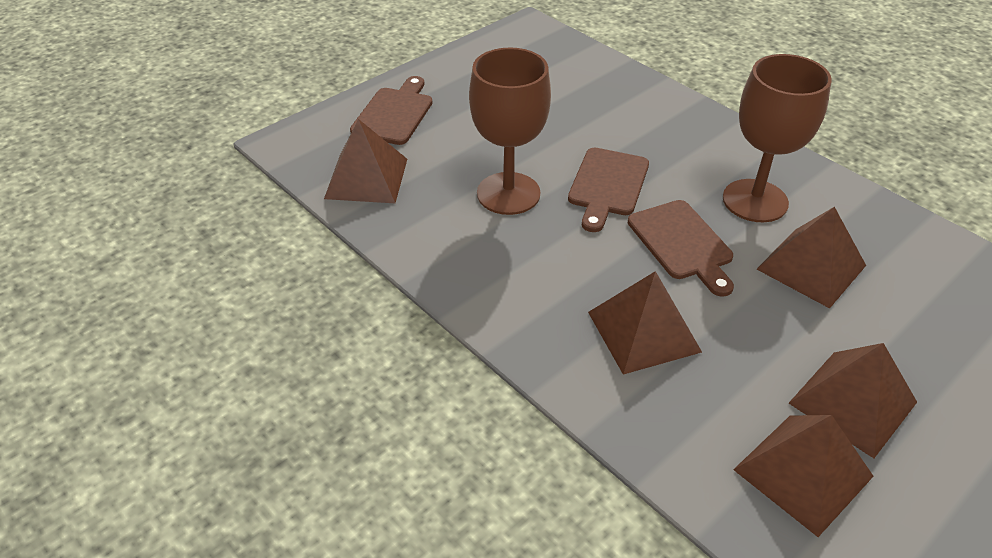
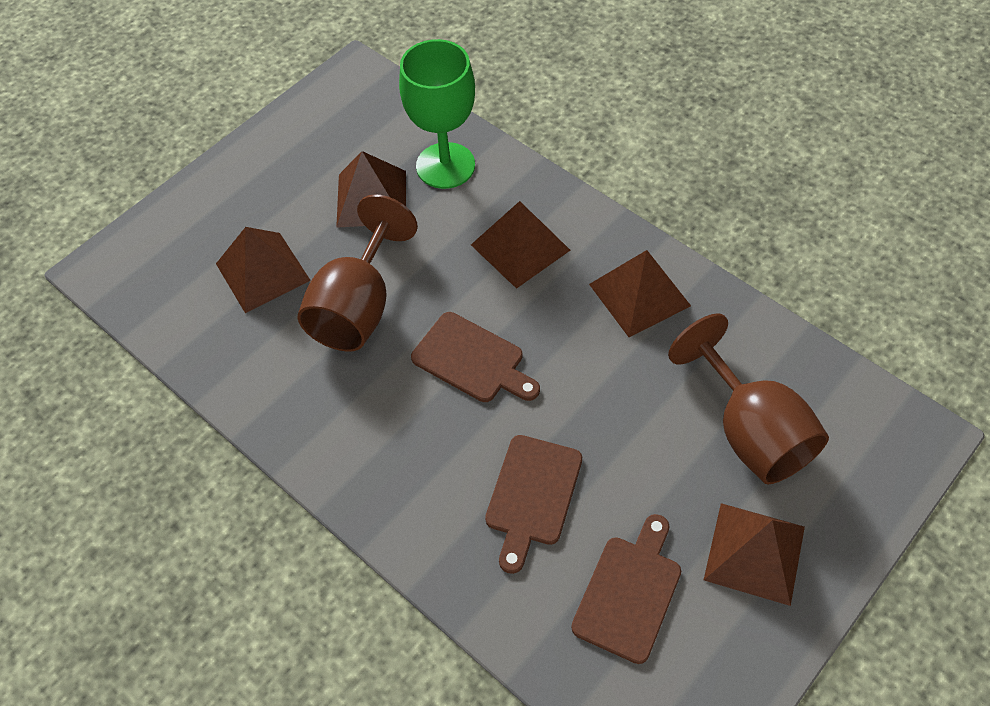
green goblet: 0 -> 1

